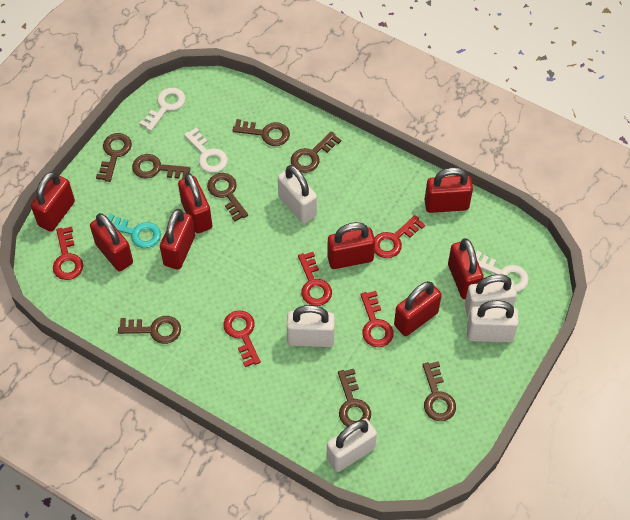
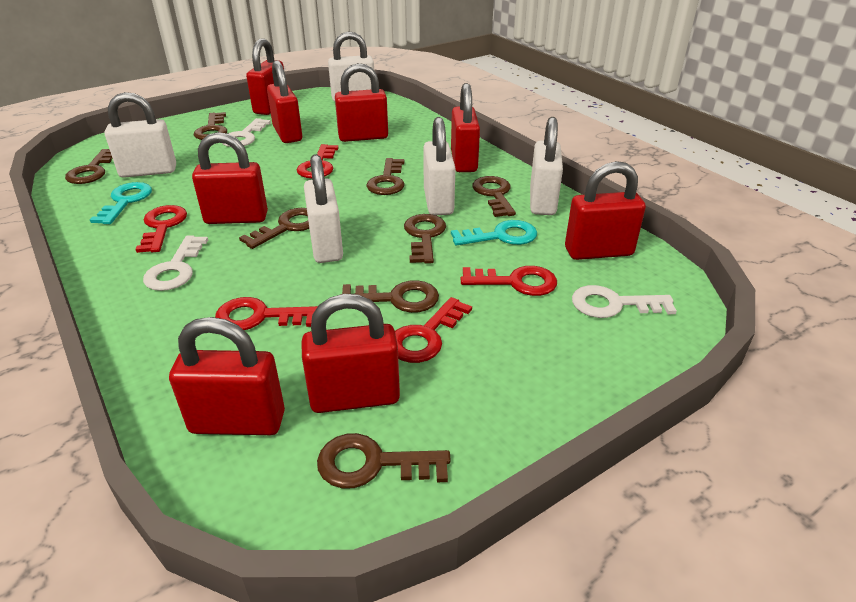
turquoise key: 1 -> 2

